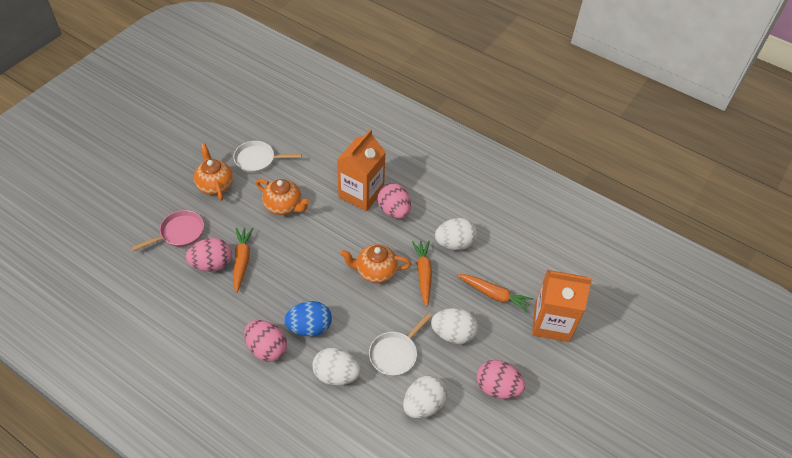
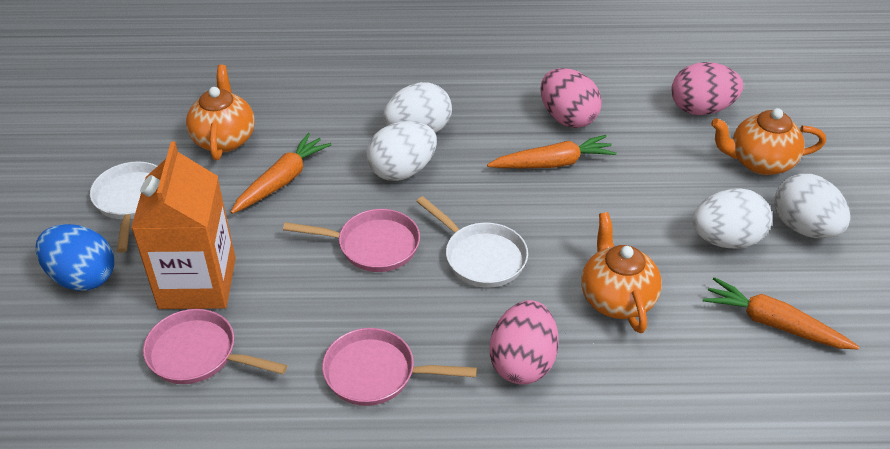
orange carton: 2 -> 1
pink egg: 4 -> 3
pink pan: 1 -> 3

